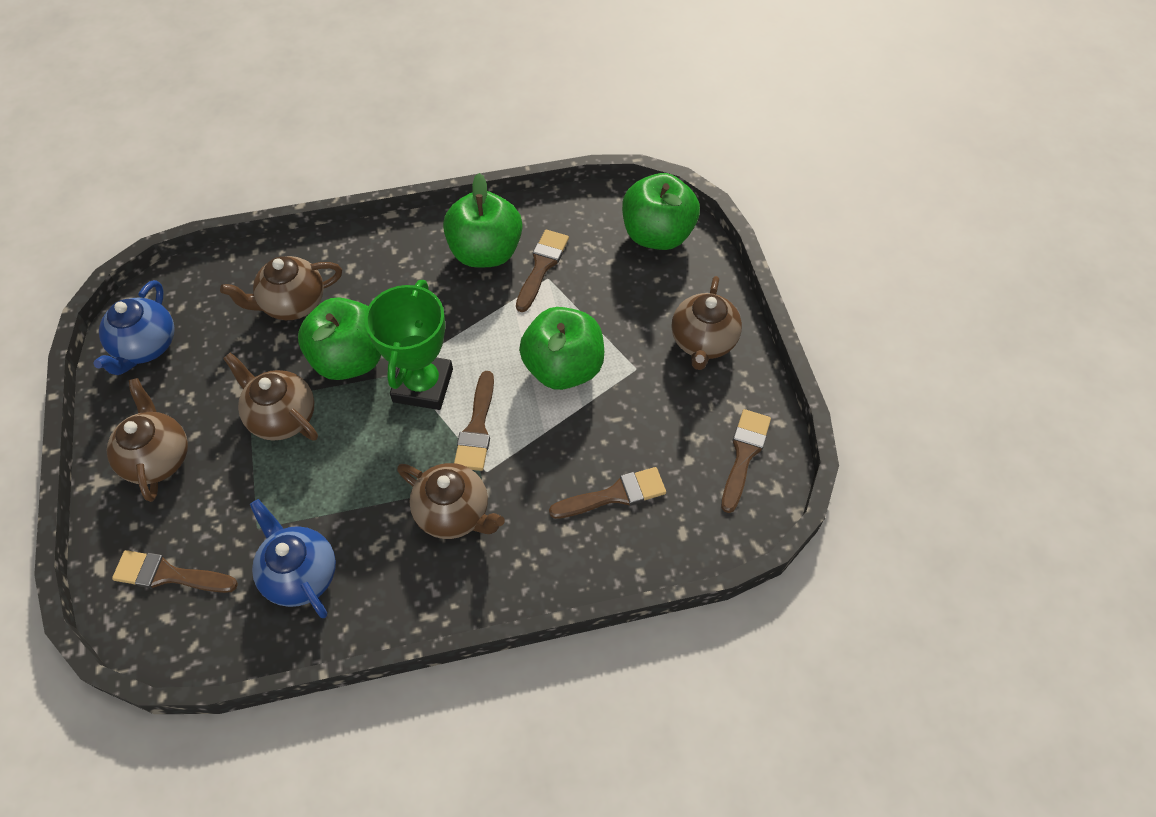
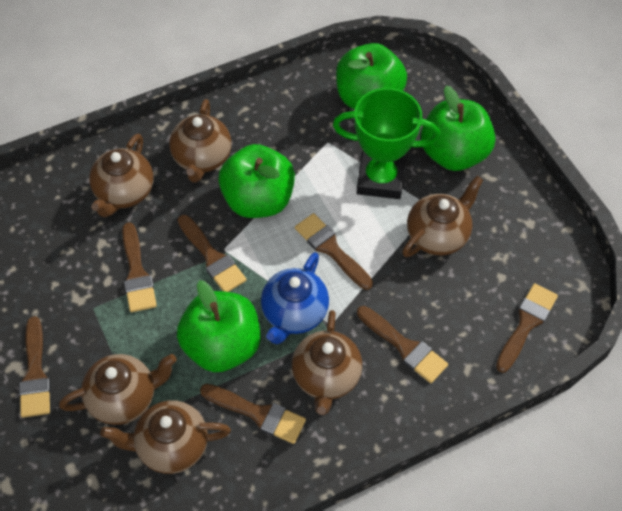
blue teapot: 2 -> 1
brown brush: 5 -> 7
brown teapot: 5 -> 6

